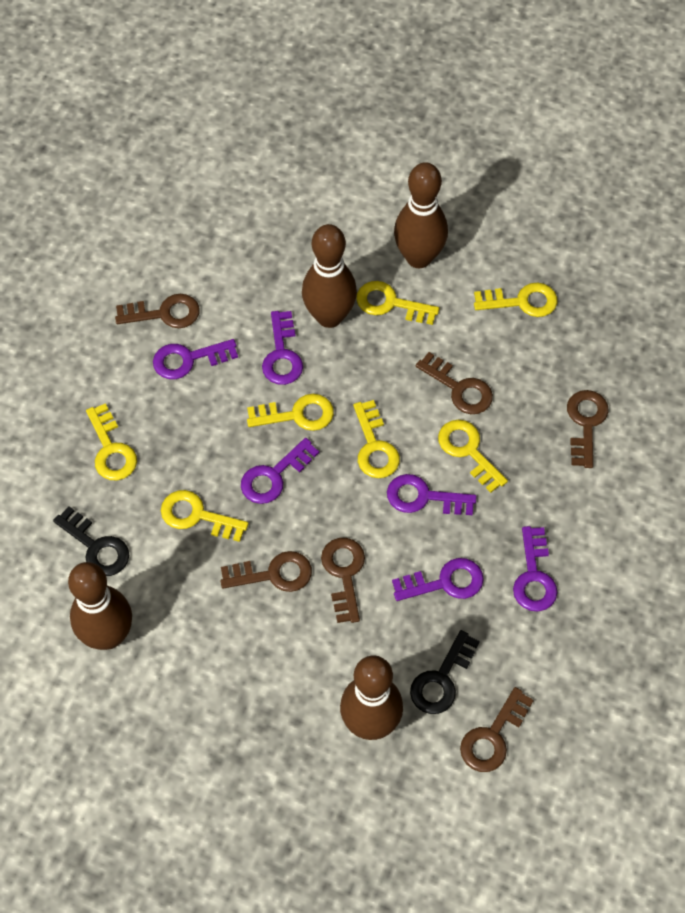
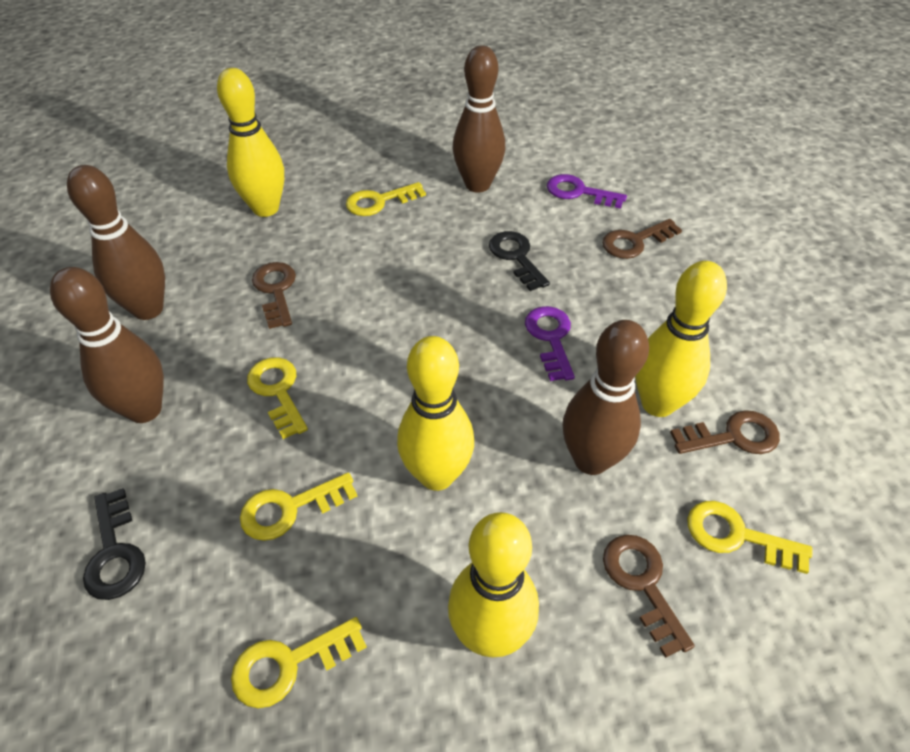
brown key: 6 -> 4
purple key: 6 -> 2
yellow bowling pin: 0 -> 4
yellow key: 7 -> 5

